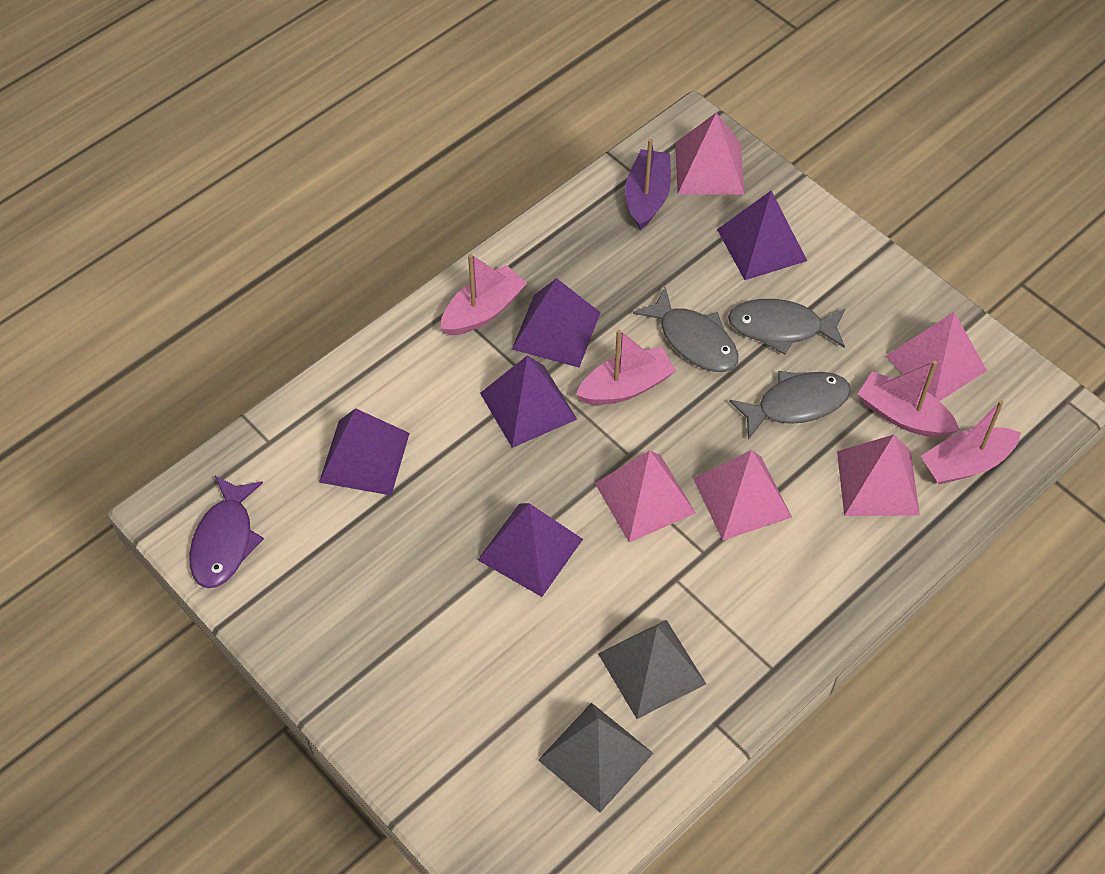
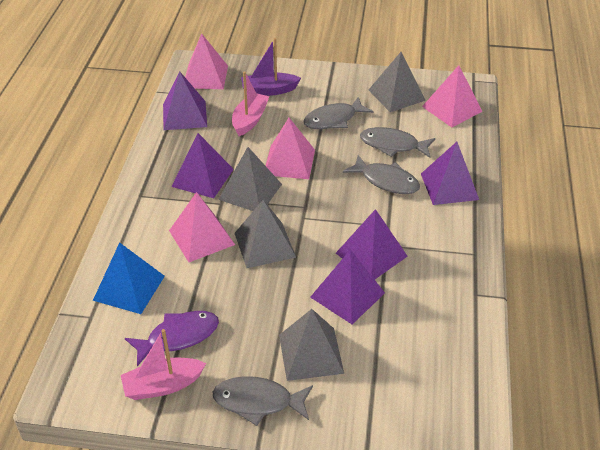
blue pyramid: 0 -> 1
grey fish: 3 -> 4
grey pyramid: 2 -> 4
pink boat: 4 -> 2
pink pyramid: 5 -> 4

